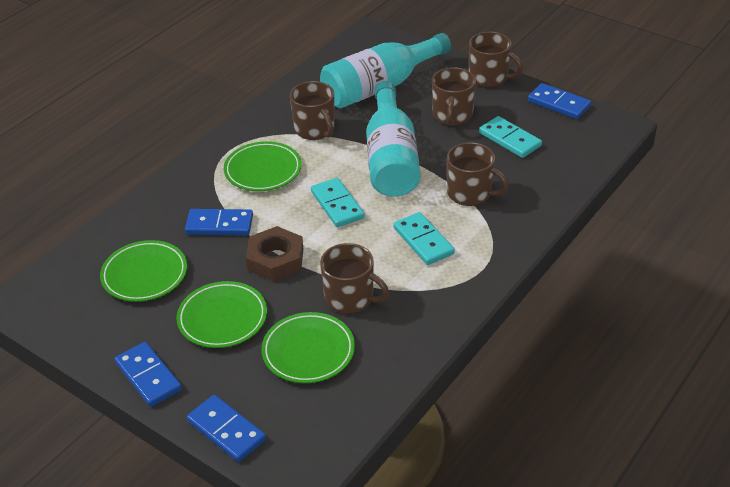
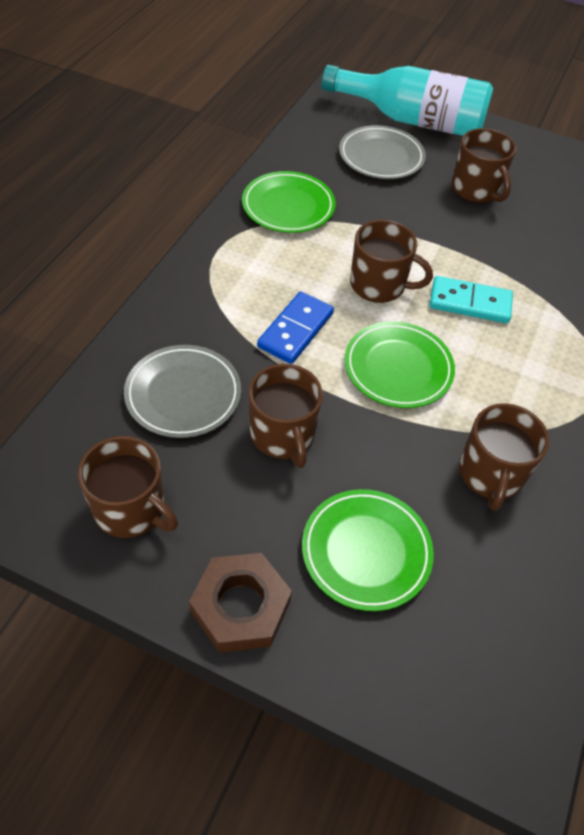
blue domino: 4 -> 1
green plate: 4 -> 3
grey plate: 0 -> 2
turquoise bottle: 2 -> 1
turquoise domino: 3 -> 1

